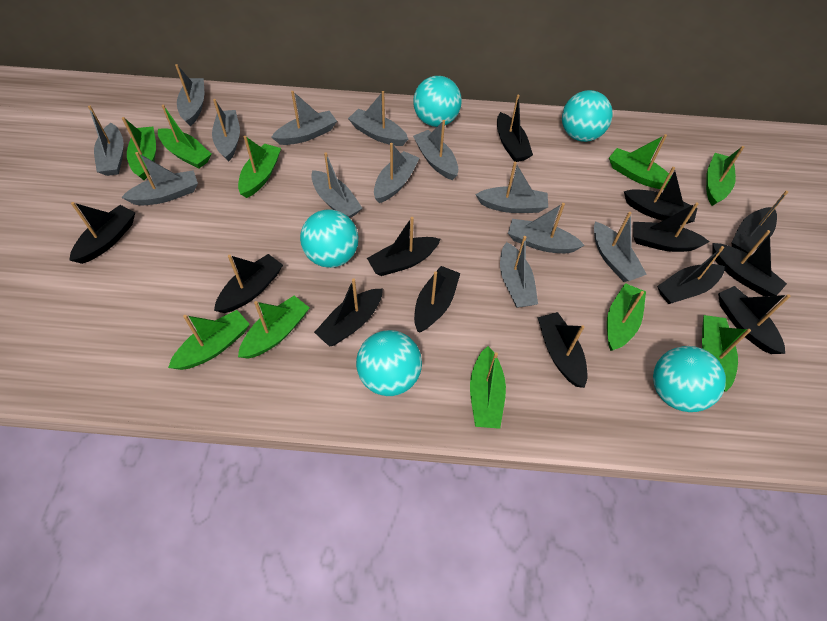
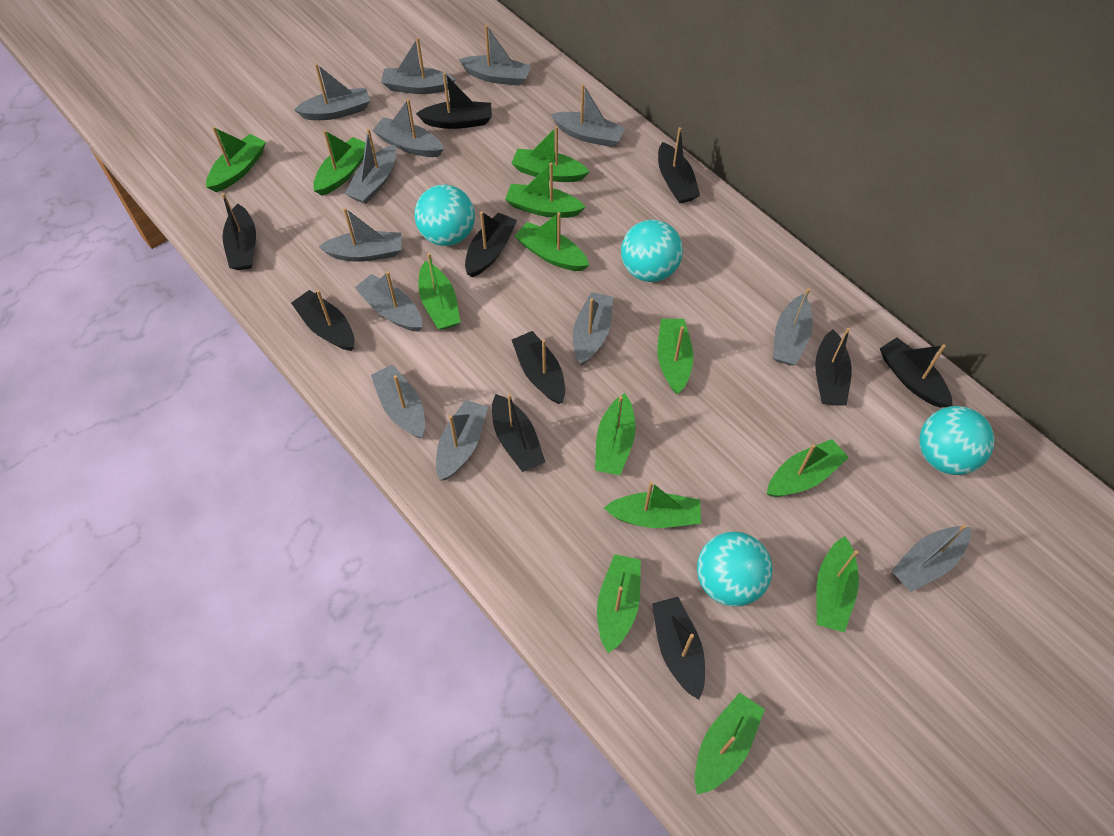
black boat: 13 -> 10
green boat: 10 -> 13
turquoise ball: 5 -> 4

